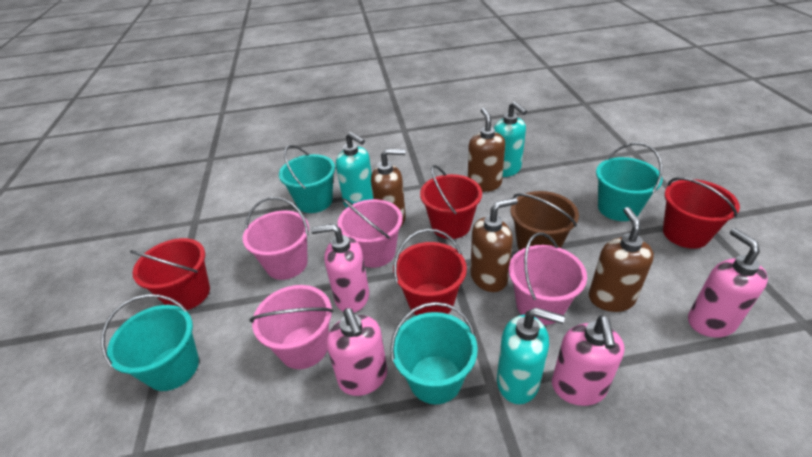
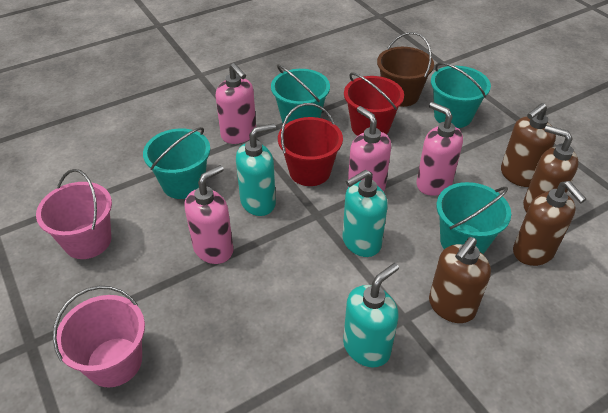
pink bucket: 4 -> 2
red bucket: 4 -> 2

